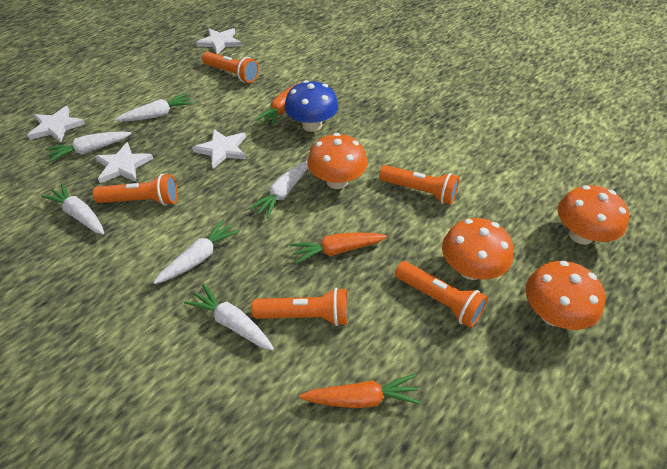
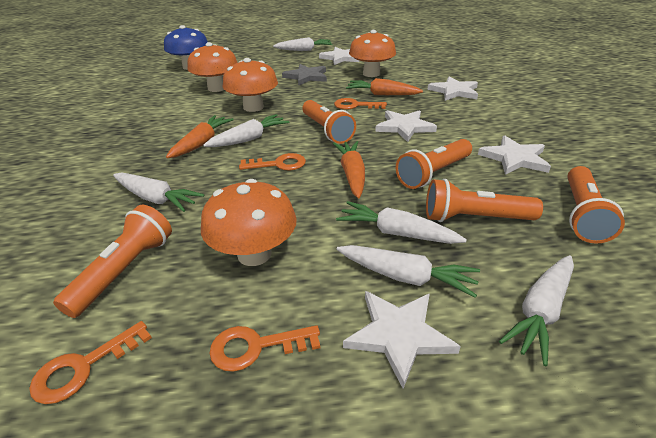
grey star: 0 -> 1
orange key: 0 -> 4
white star: 4 -> 5

